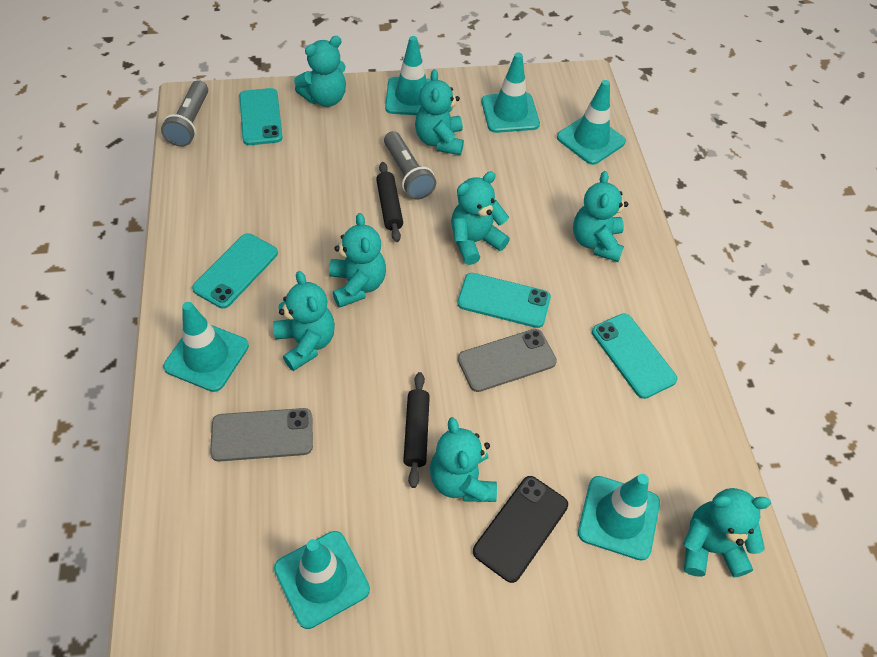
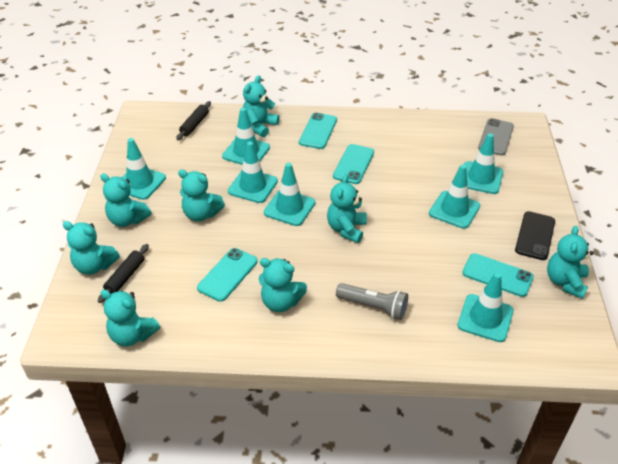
grey flashlight: 2 -> 1
grey phone: 2 -> 1
turquoise traffic cone: 6 -> 7

